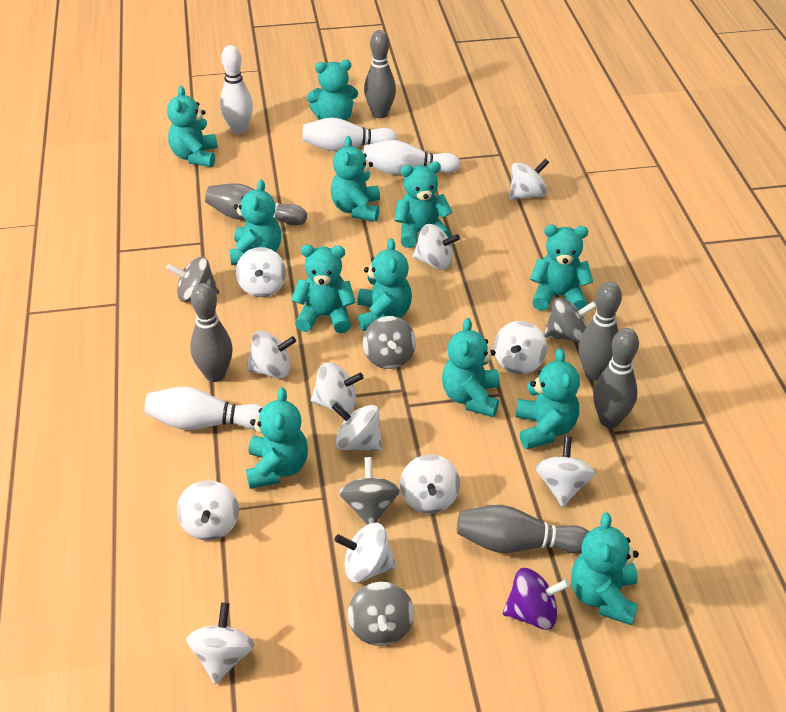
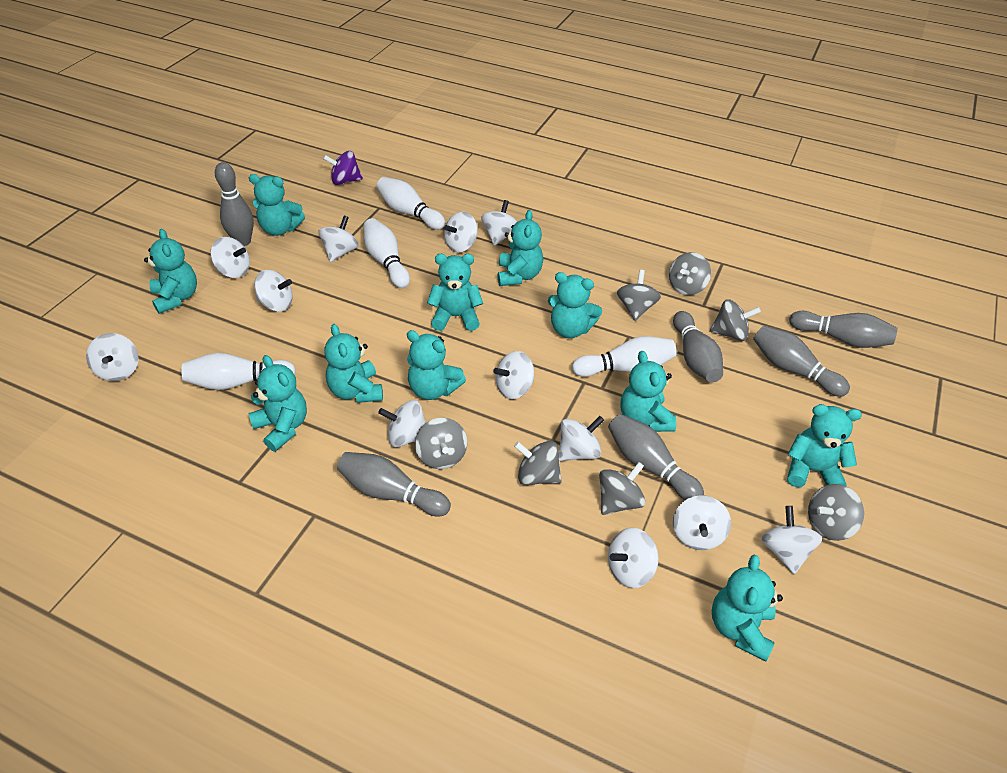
grey spinning top: 5 -> 7
turquoise teddy bear: 12 -> 11

